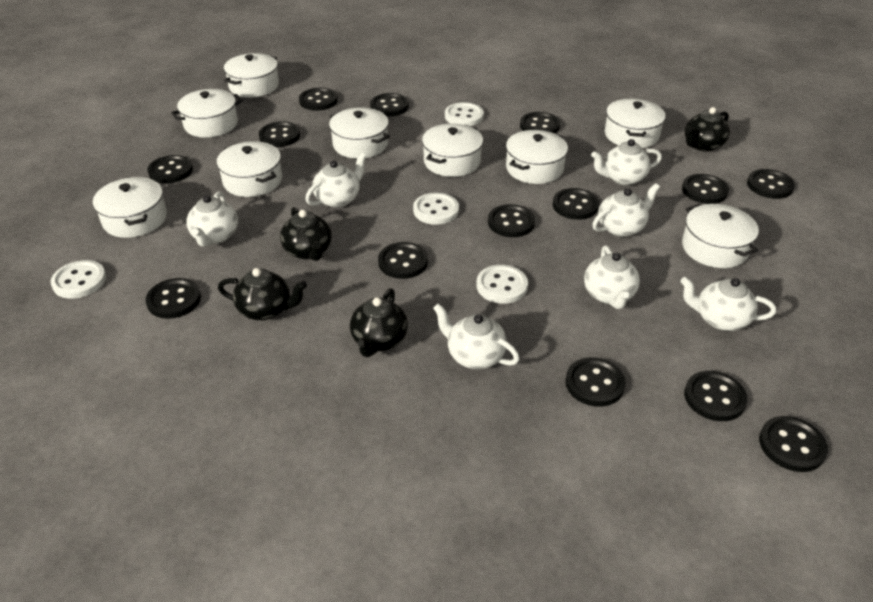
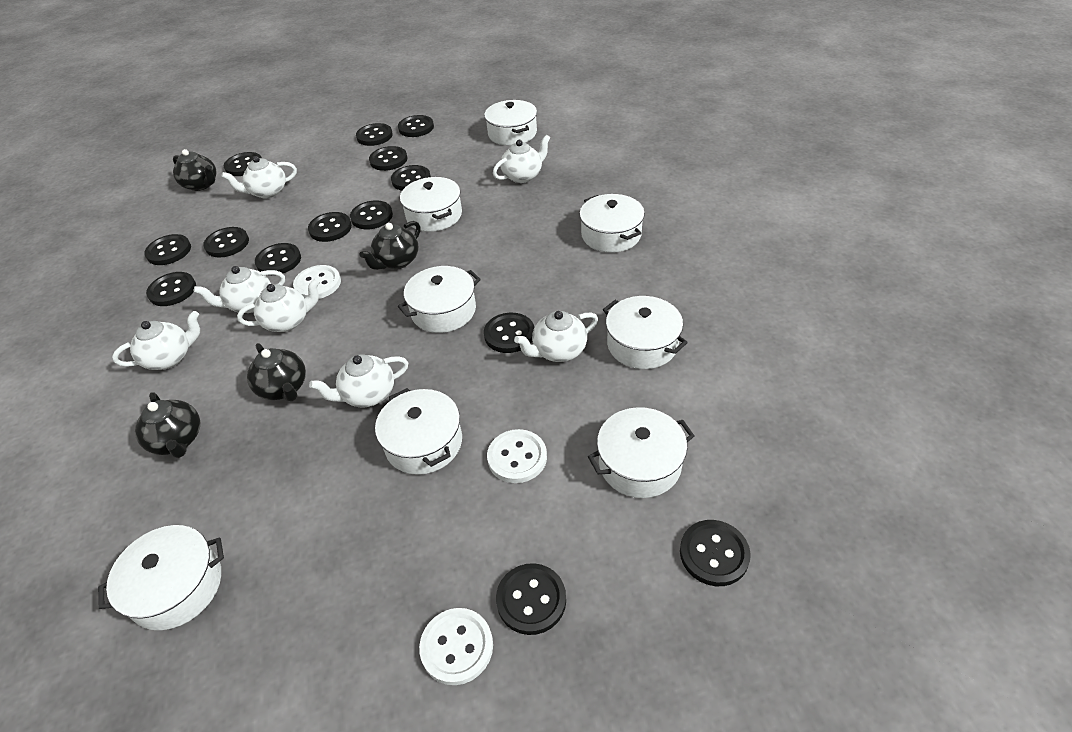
white button: 4 -> 3
white pot: 9 -> 8

